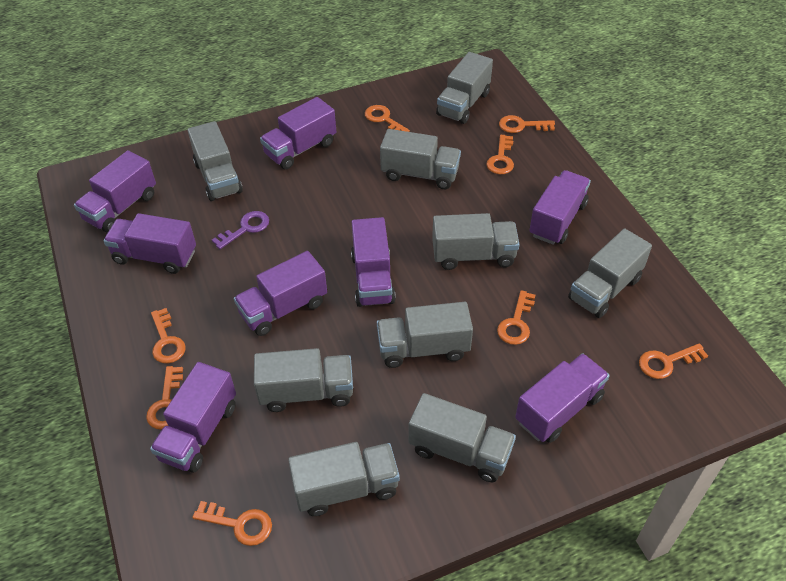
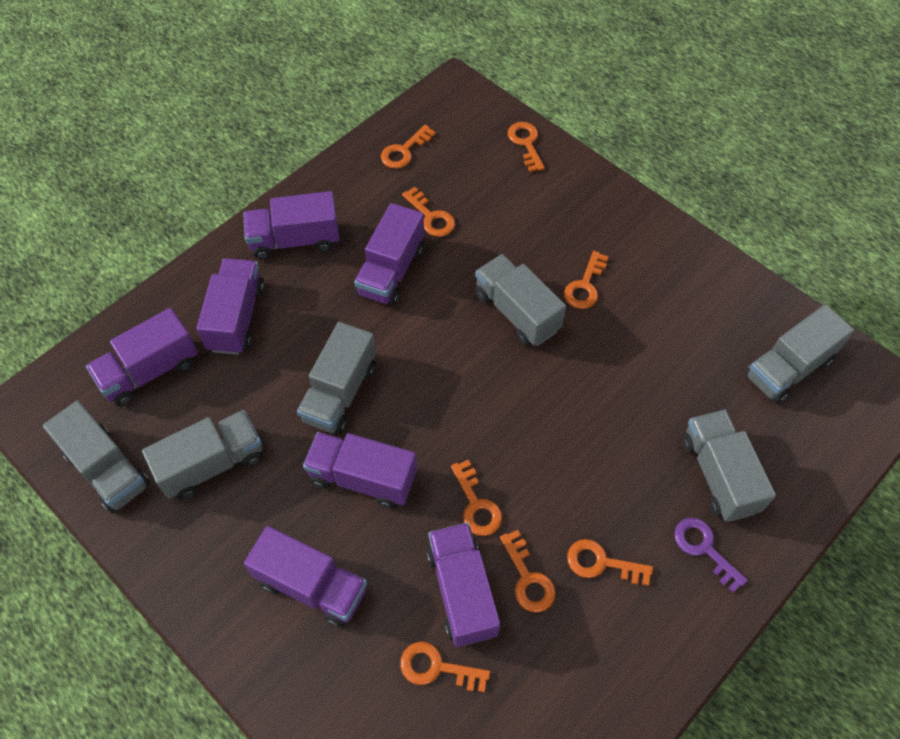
grey truck: 9 -> 6
purple truck: 8 -> 7

